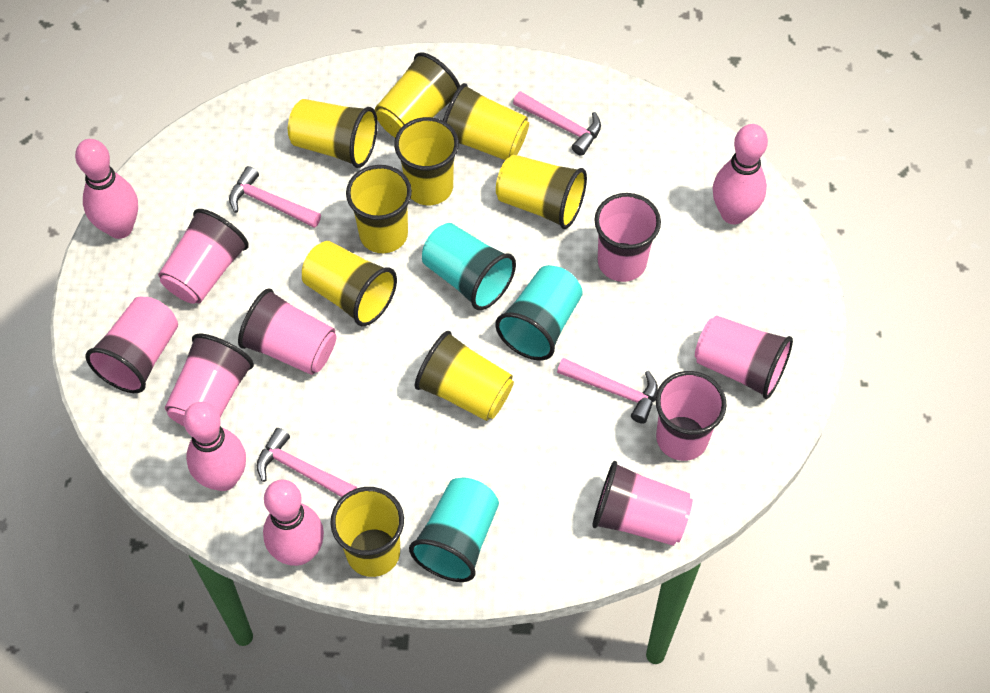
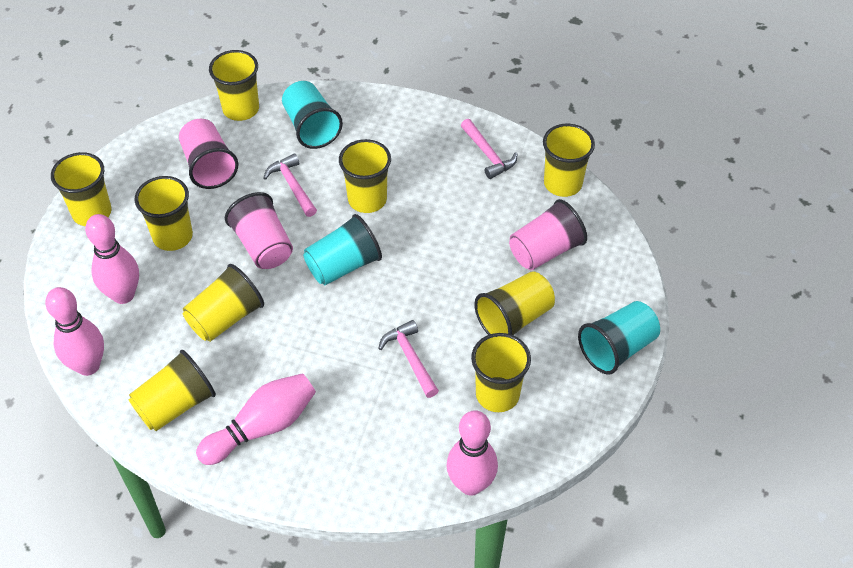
pink cup: 8 -> 3
pink hammer: 4 -> 3

